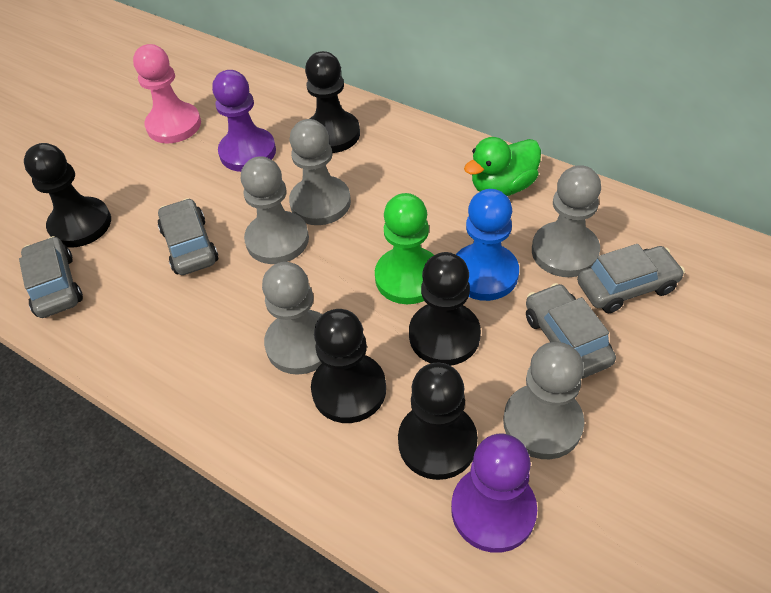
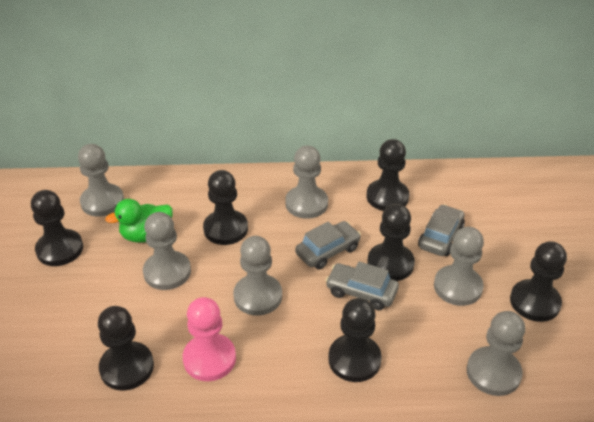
black pawn: 5 -> 7
blue pawn: 1 -> 0
green pawn: 1 -> 0
grey car: 4 -> 3
grey pawn: 5 -> 6
purple pawn: 2 -> 0

